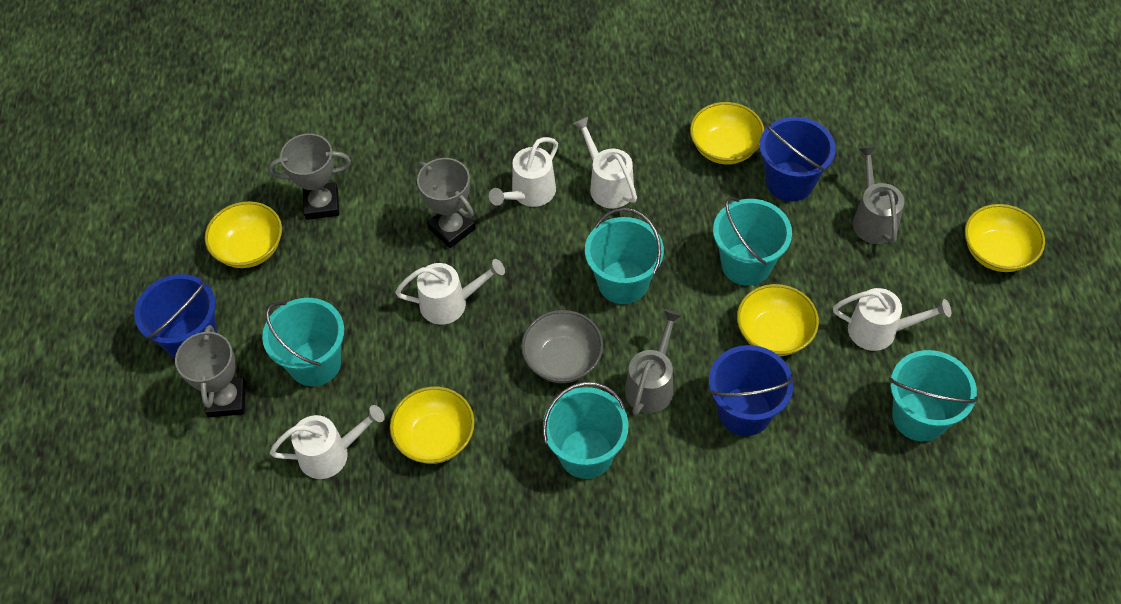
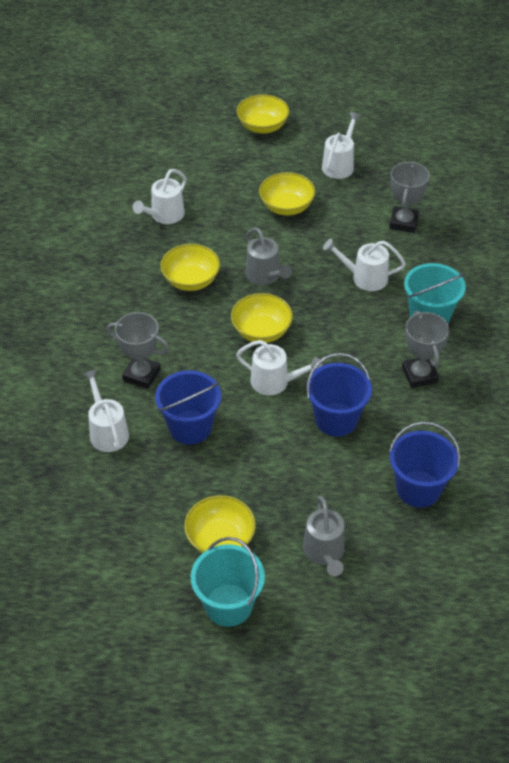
grey bowl: 1 -> 0
turquoise bucket: 5 -> 2

